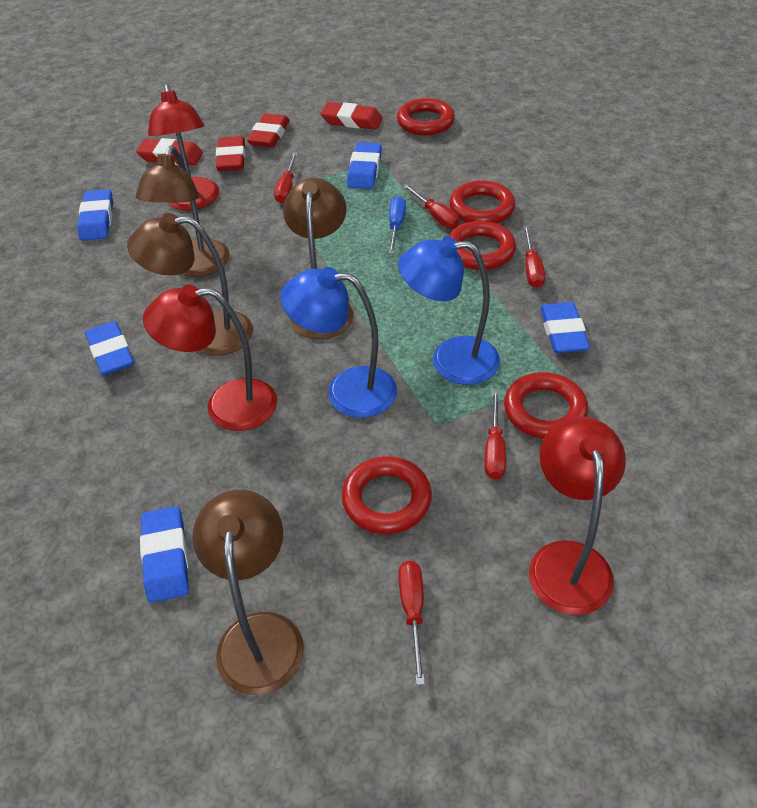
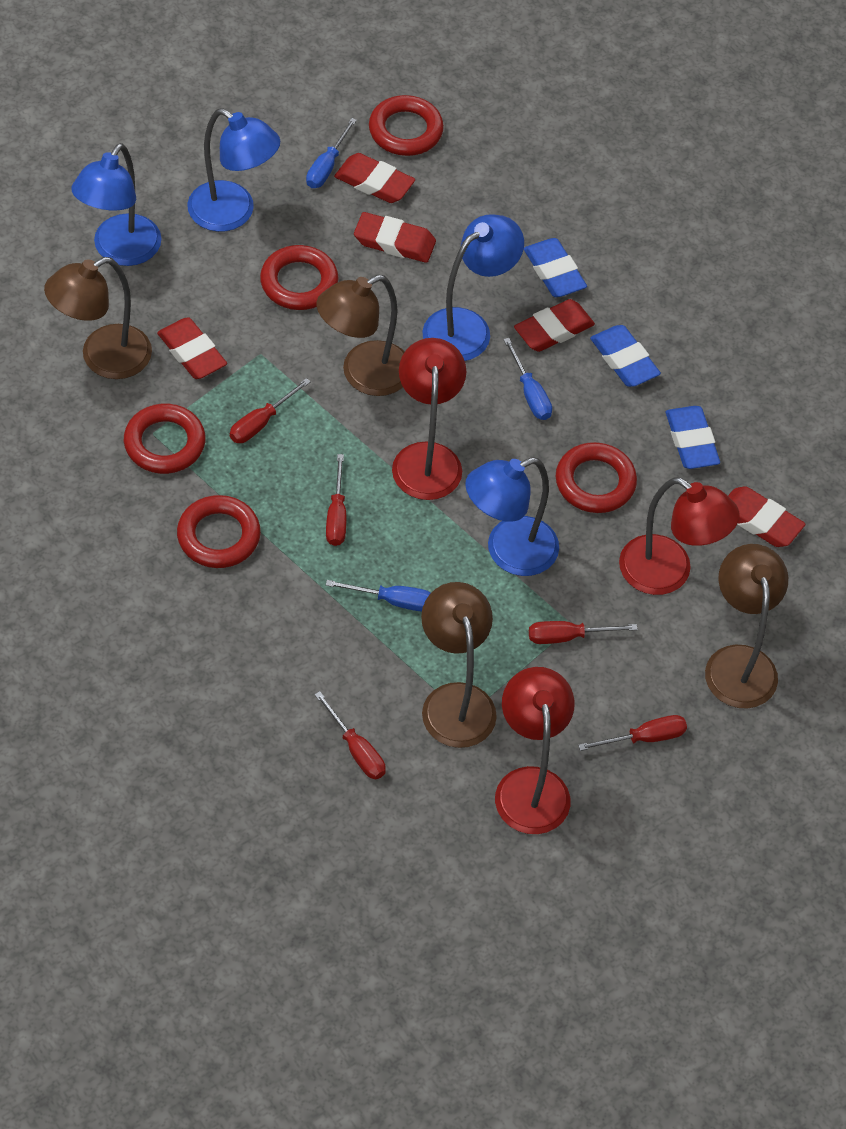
blue eraser: 5 -> 3
blue lamp: 2 -> 4
blue screwdriver: 1 -> 3
red eraser: 4 -> 5

